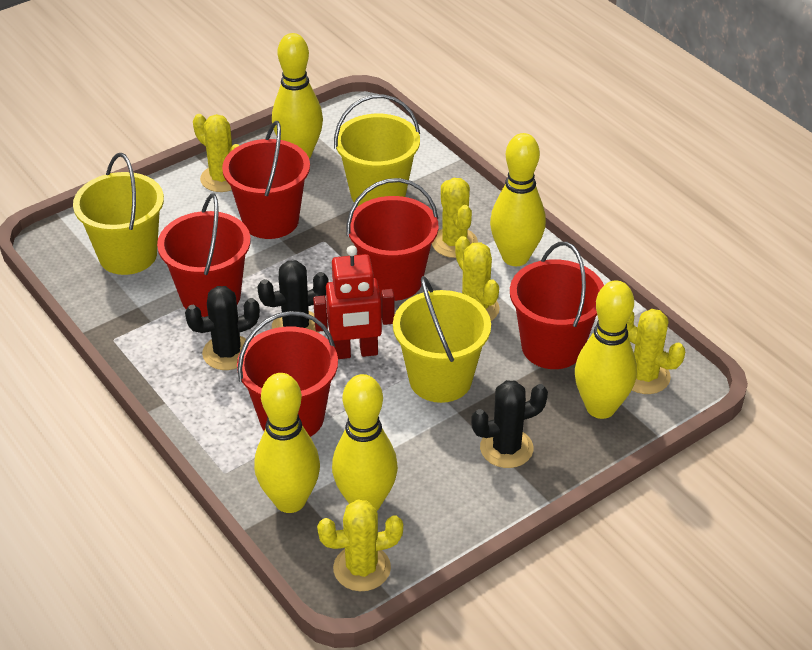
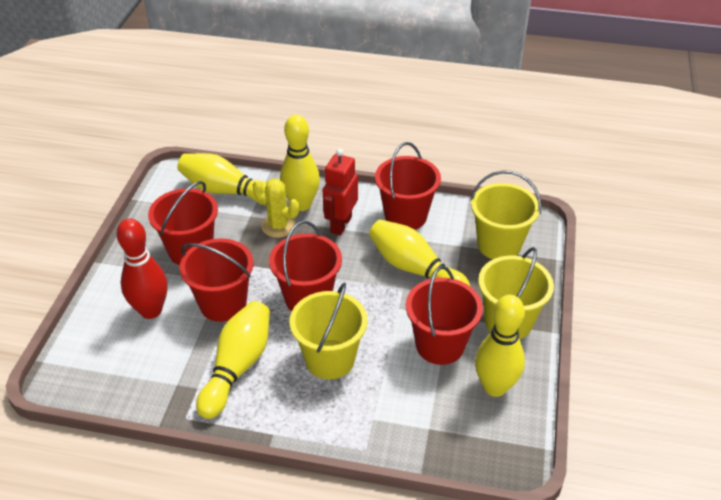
black cactus: 3 -> 0
red bowling pin: 0 -> 1
yellow cactus: 5 -> 1

